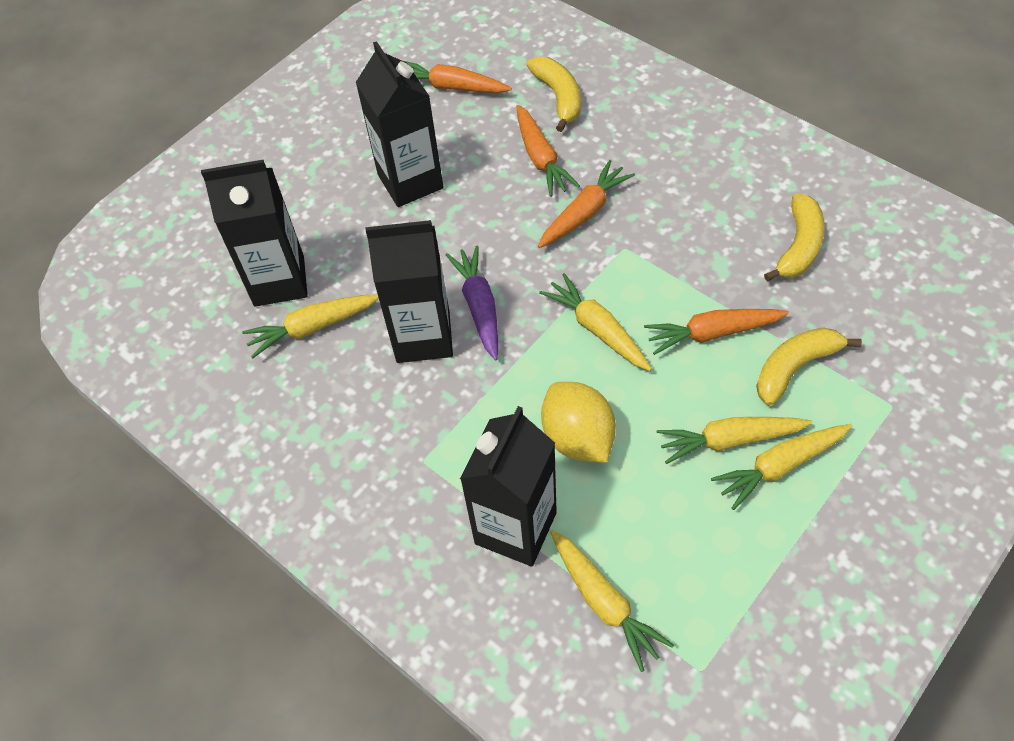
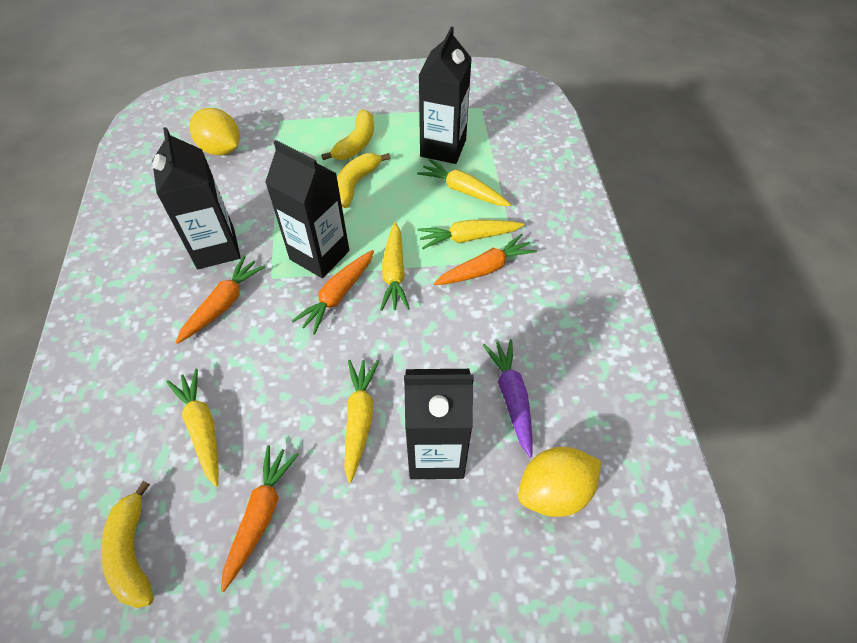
yellow lemon: 1 -> 2

